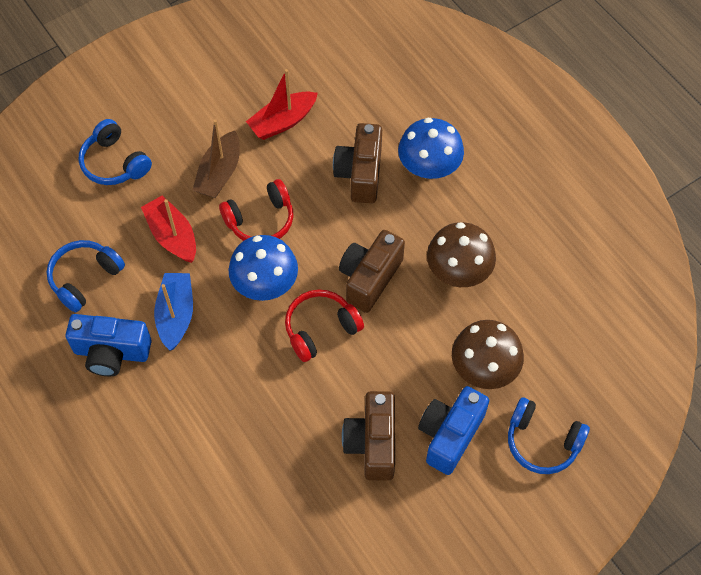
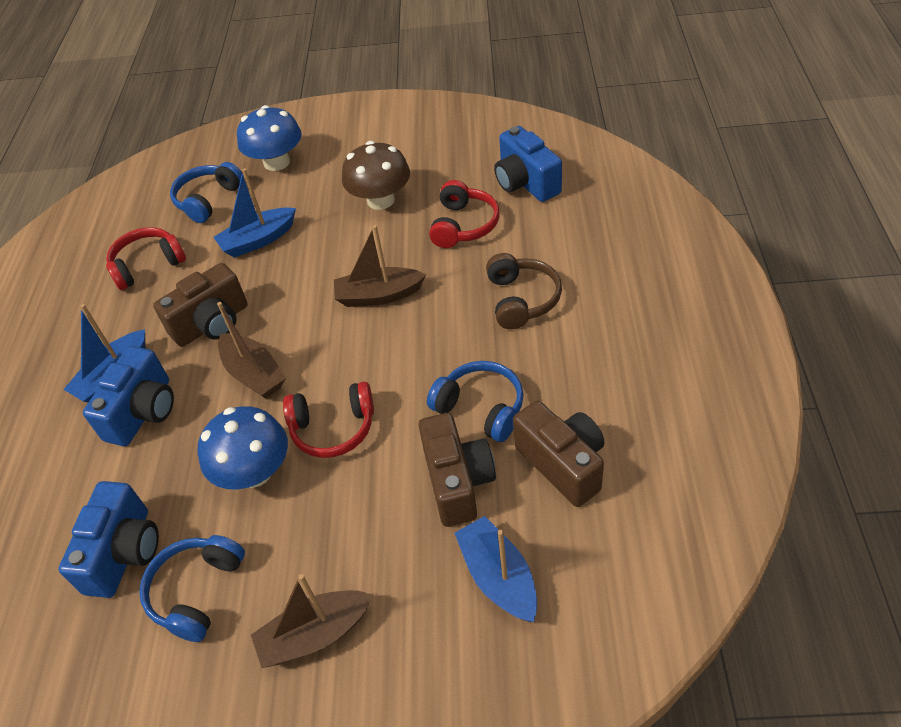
blue boat: 1 -> 3
blue camera: 2 -> 3
brown boat: 1 -> 3
brown headphones: 0 -> 1
brown mushroom: 2 -> 1
red boat: 2 -> 0
red headphones: 2 -> 3

